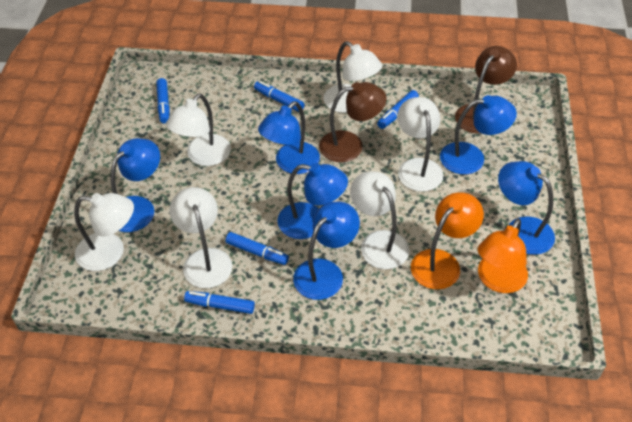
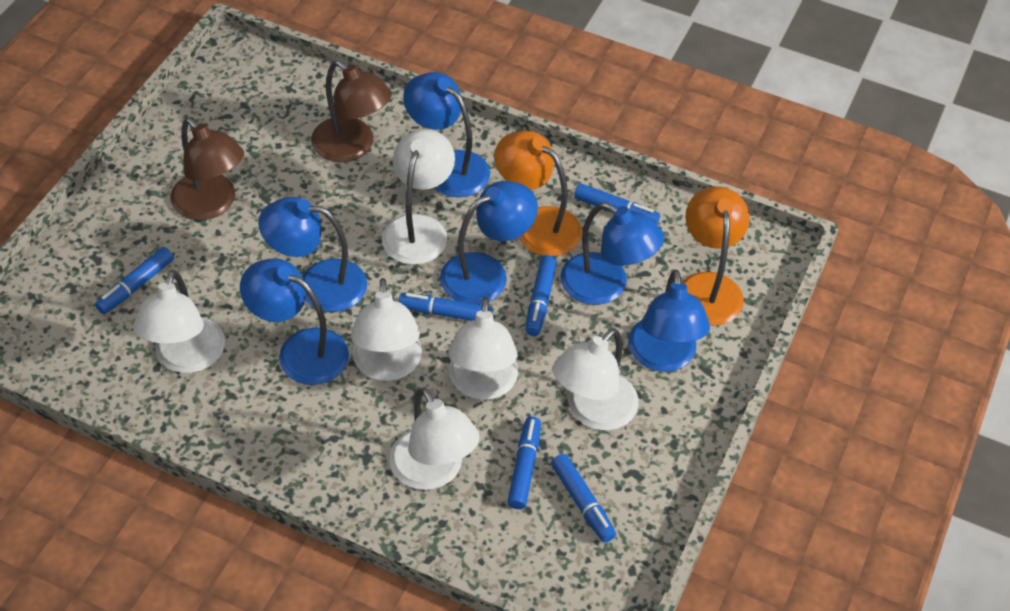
blue marker: 5 -> 6

